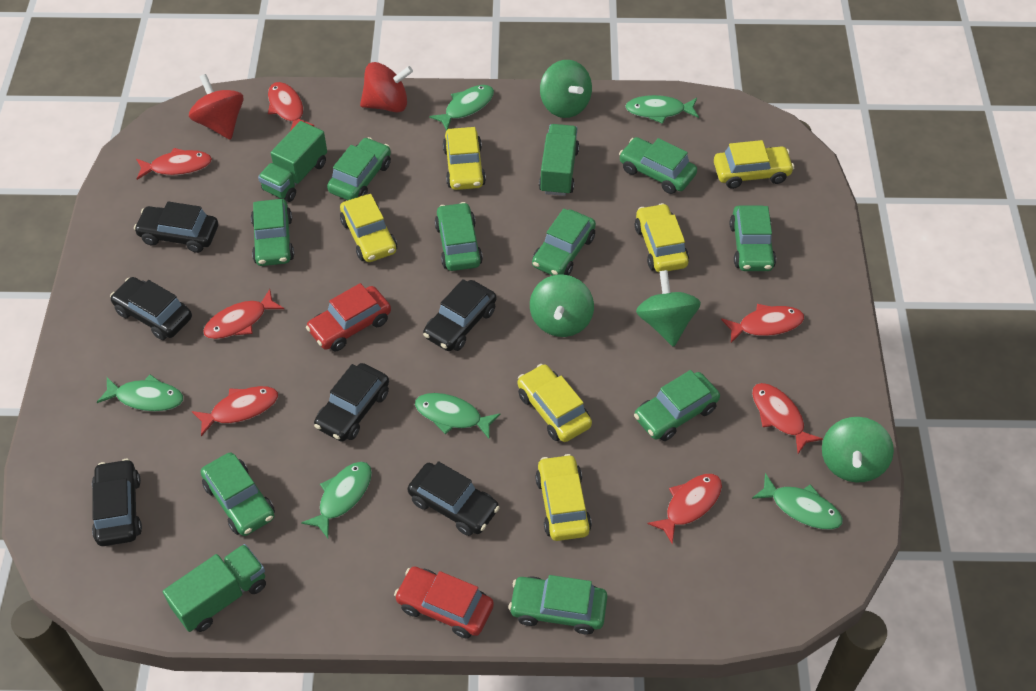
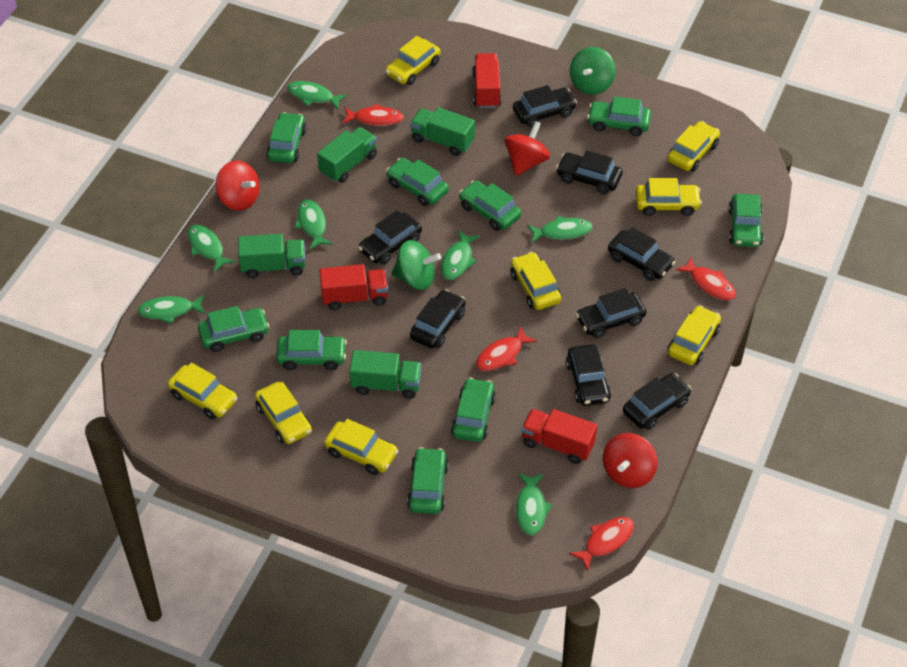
black car: 6 -> 8
green fish: 6 -> 7
green spinning top: 4 -> 2
green truck: 3 -> 4
red car: 2 -> 0
red fish: 7 -> 4
red spinning top: 2 -> 3
red truck: 0 -> 3
yellow car: 6 -> 8

